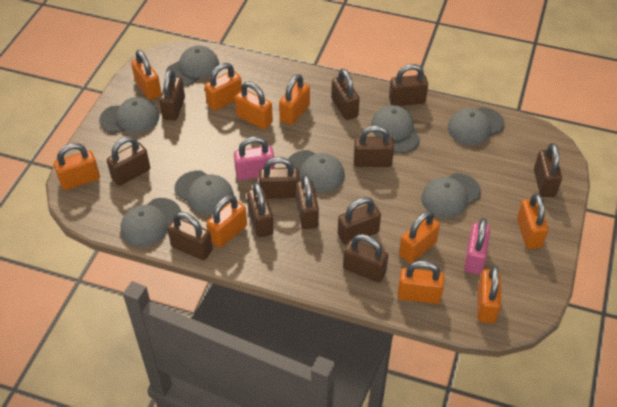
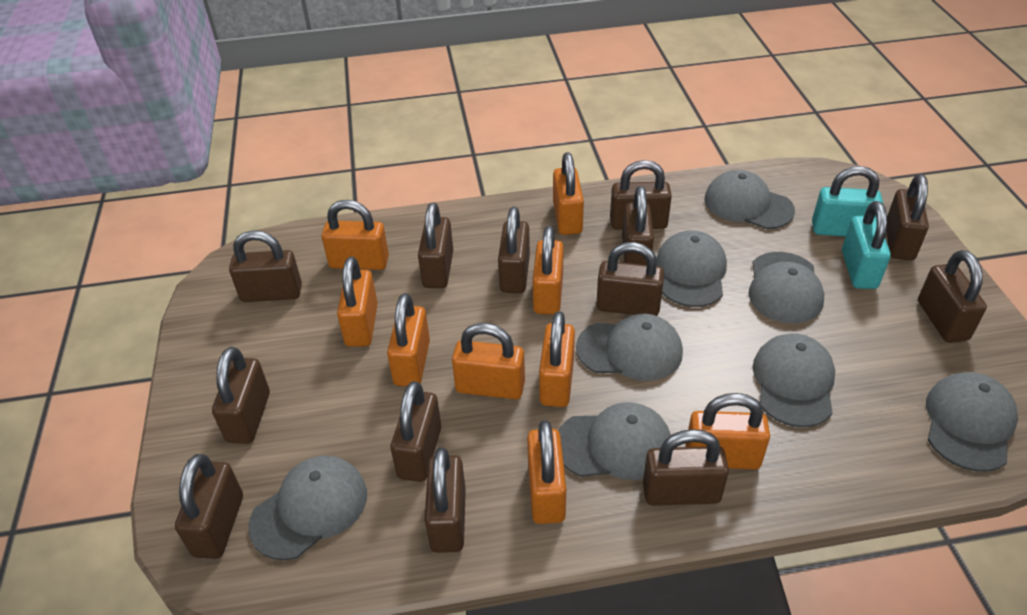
brown padlock: 12 -> 13
orange padlock: 10 -> 9
pink padlock: 2 -> 0
turquoise padlock: 0 -> 2

